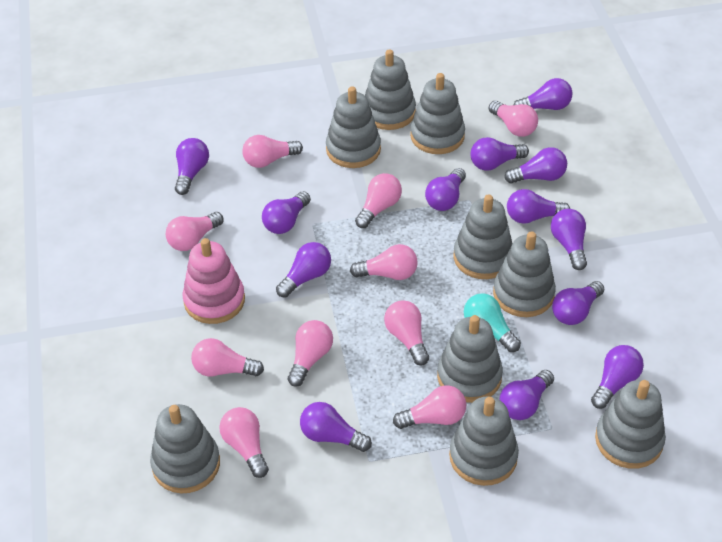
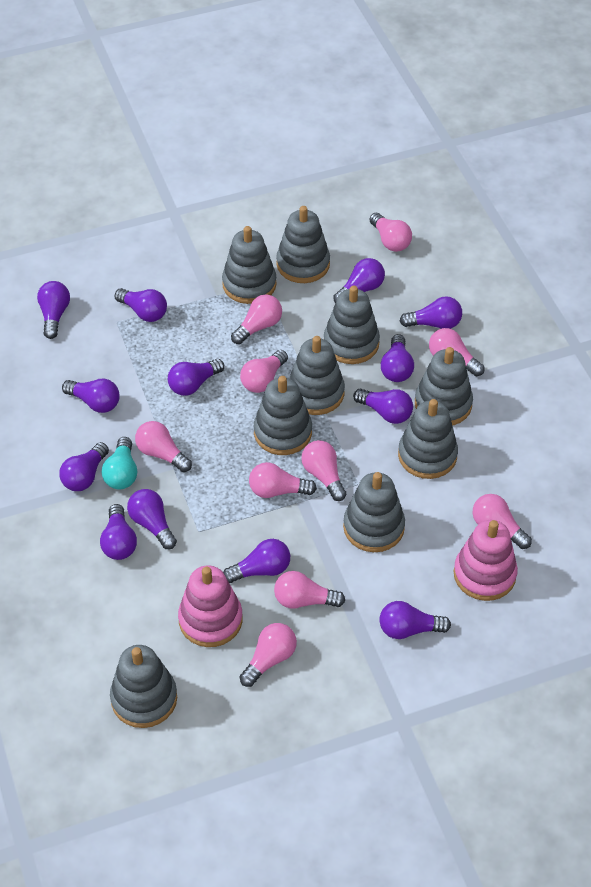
pink stacking toy: 1 -> 2

